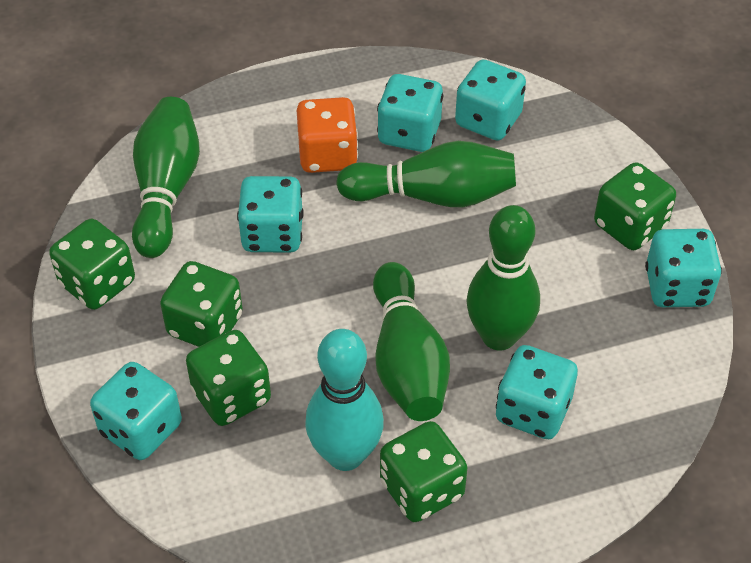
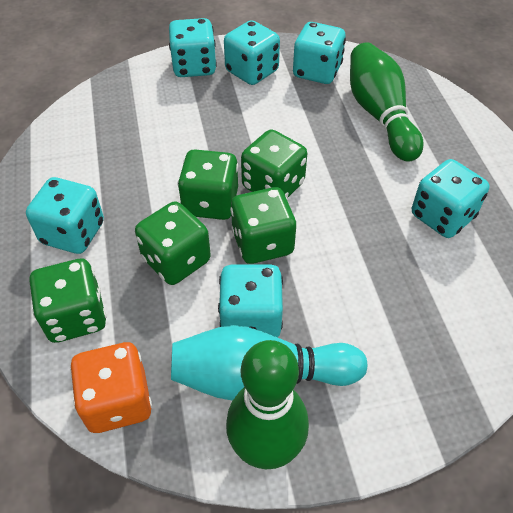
green bowling pin: 4 -> 2

